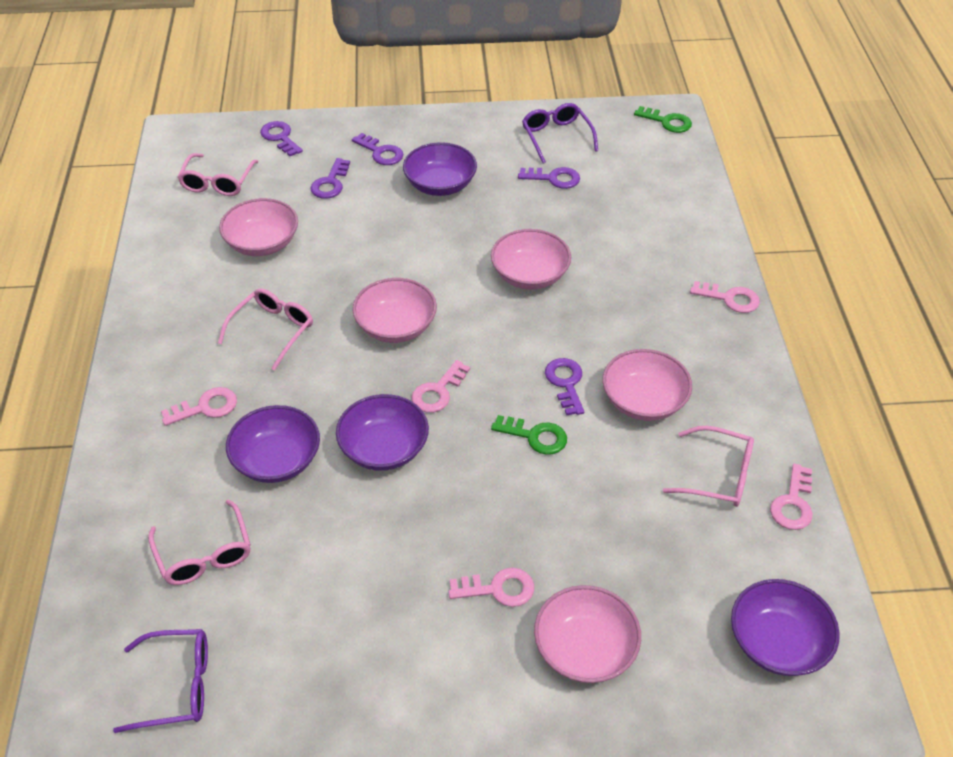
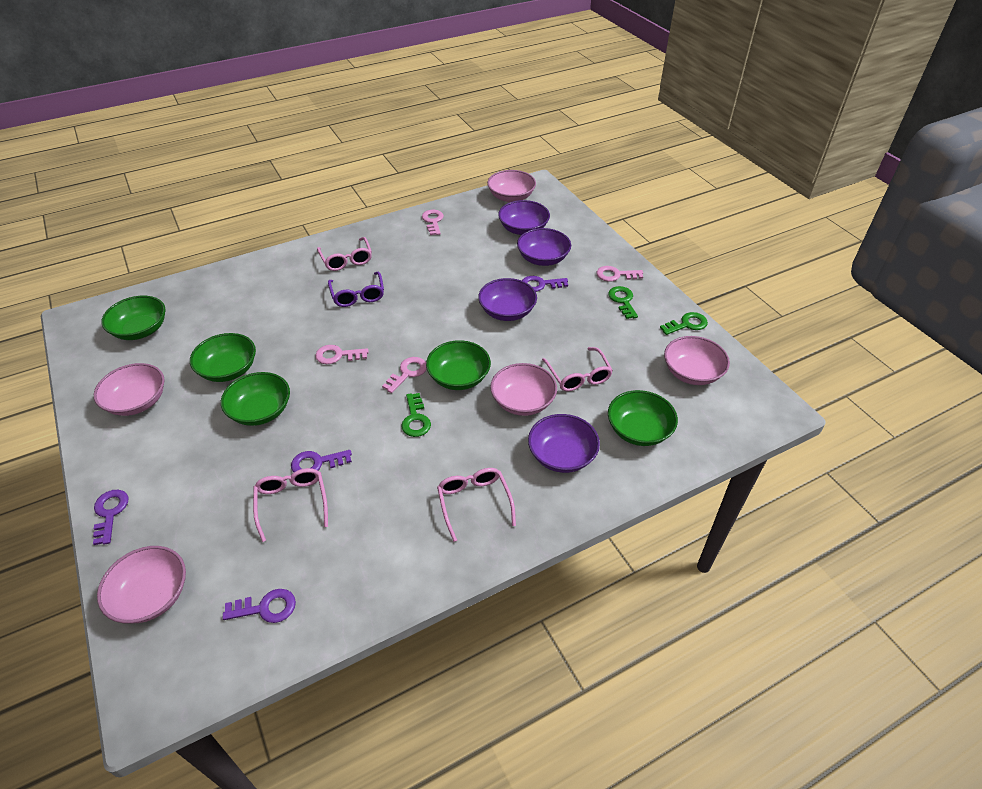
green bowl: 0 -> 5
green key: 2 -> 3
pink key: 5 -> 4
purple glasses: 2 -> 1
purple key: 5 -> 4

